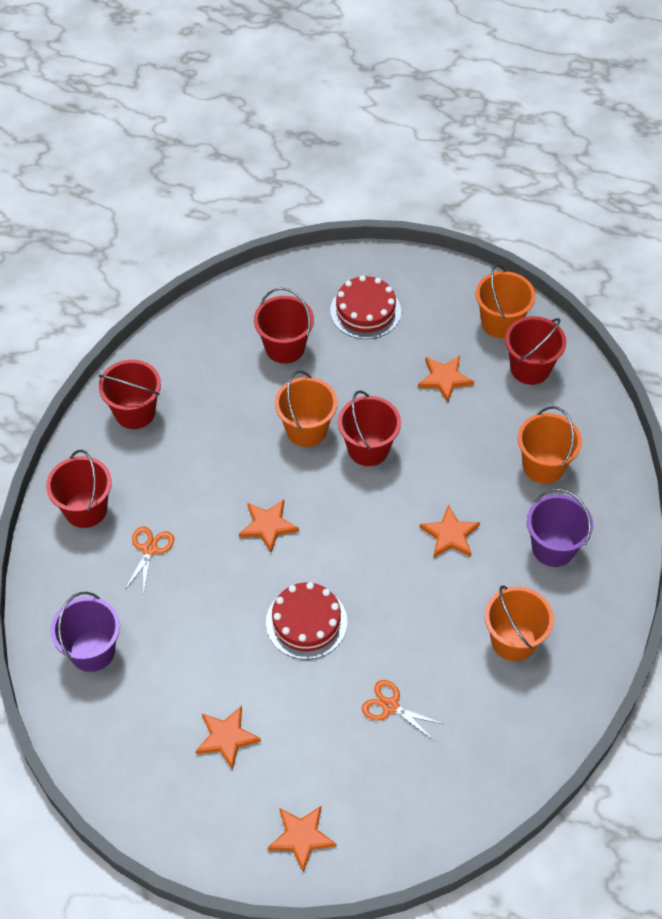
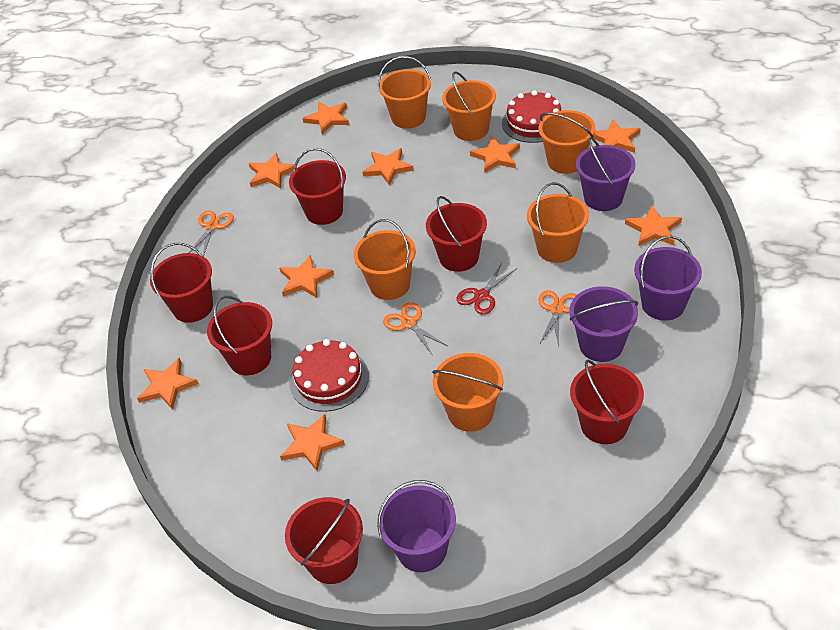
orange bucket: 4 -> 6
orange scissors: 2 -> 3
orange star: 5 -> 9
purple bucket: 2 -> 4
red bucket: 5 -> 6
red scissors: 0 -> 1

